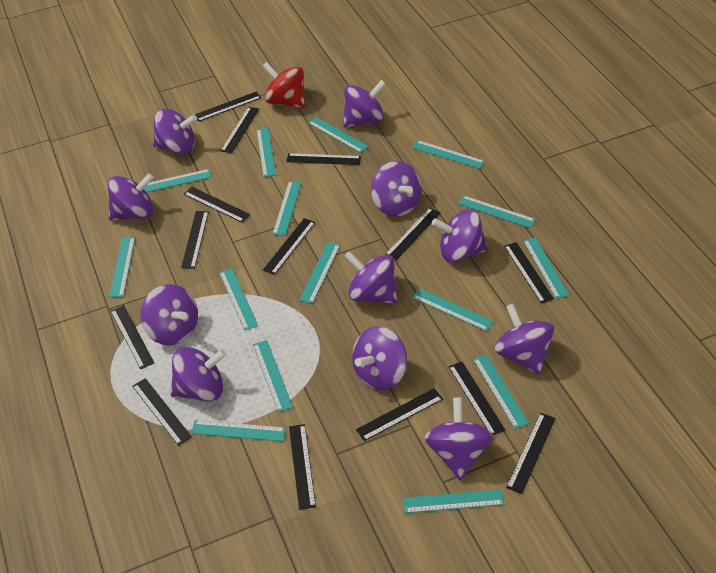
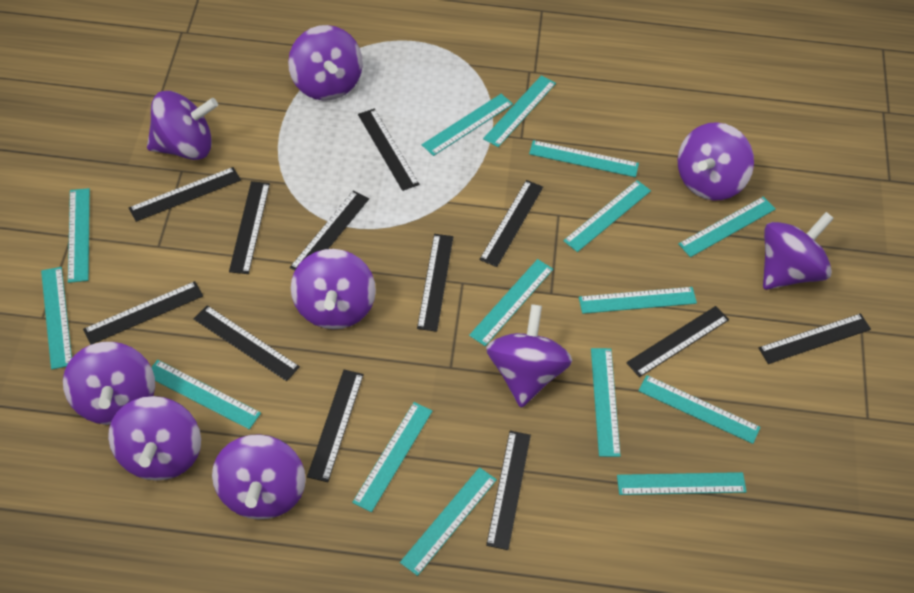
black ruler: 14 -> 12
purple spinning top: 11 -> 9
red spinning top: 1 -> 0

